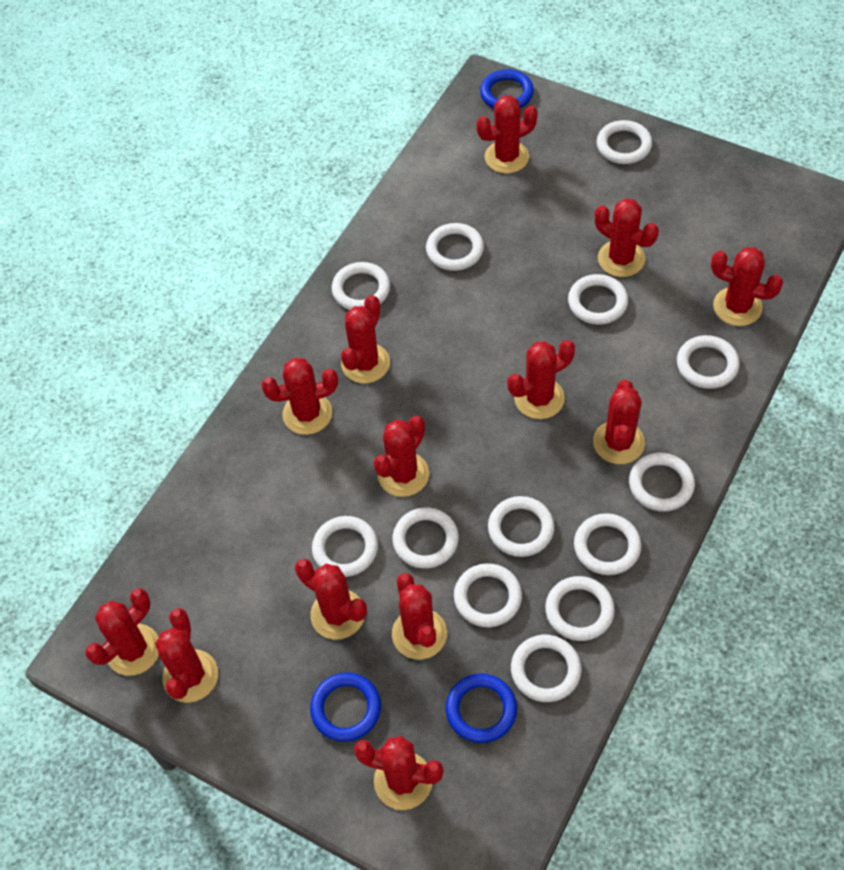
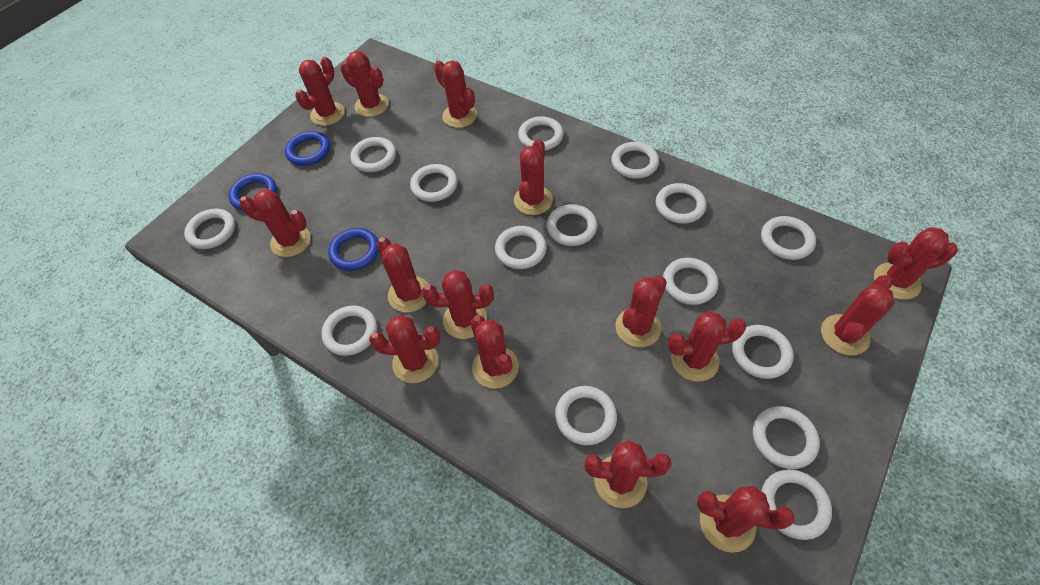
red cactus: 13 -> 15
white ring: 13 -> 15

